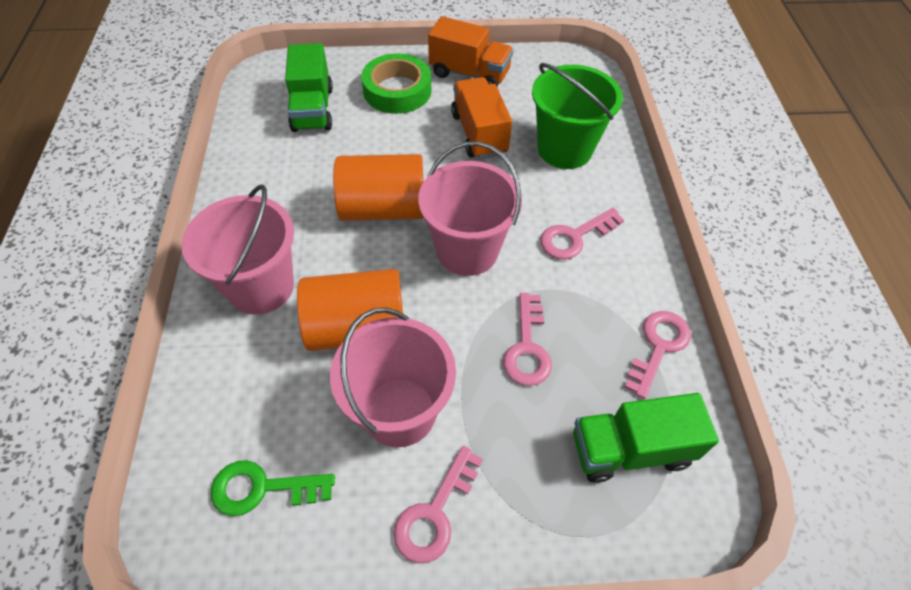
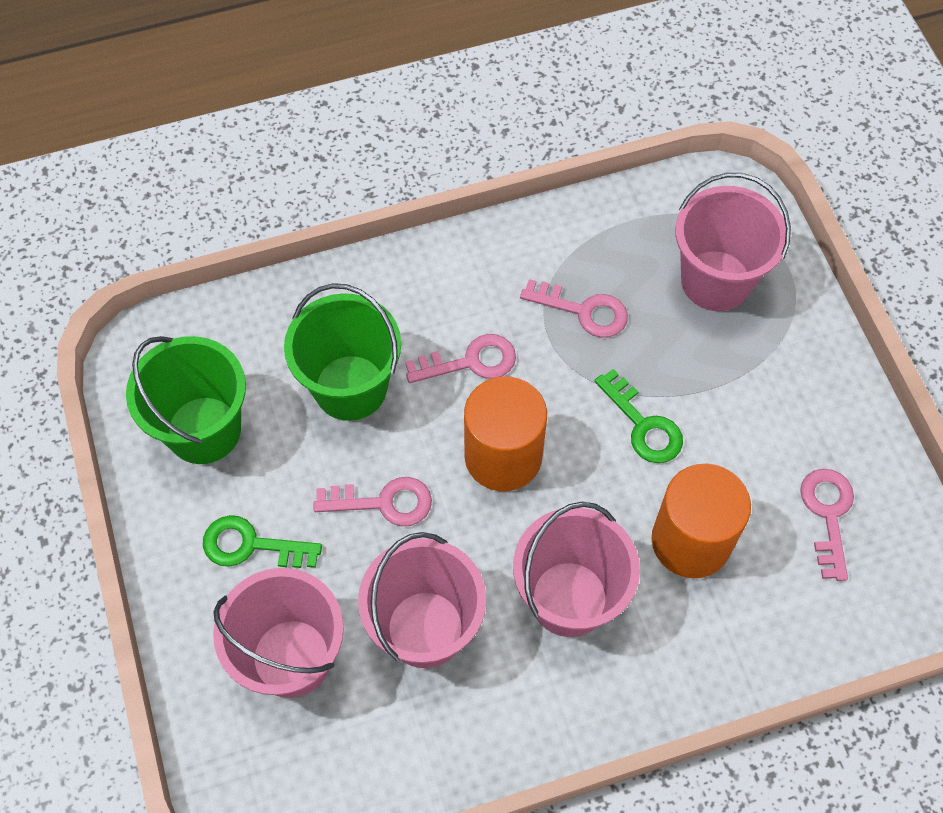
green bucket: 1 -> 2
green key: 1 -> 2
green tape: 1 -> 0
green truck: 2 -> 0
orange truck: 2 -> 0
pink bucket: 3 -> 4

